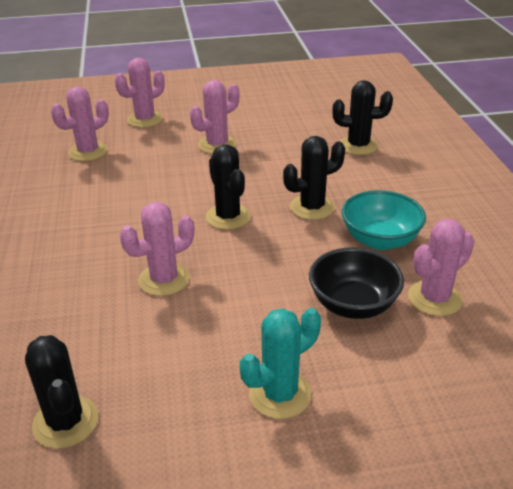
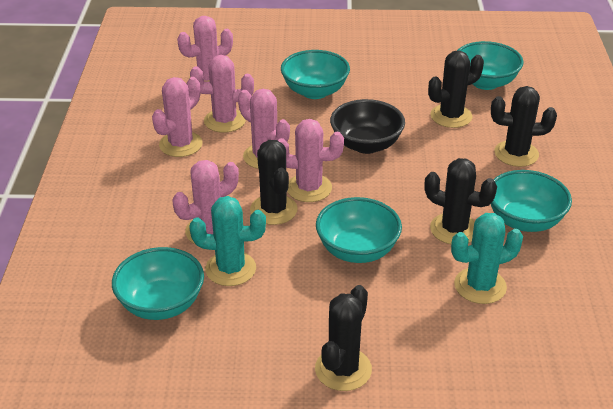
black cactus: 4 -> 5
pink cactus: 5 -> 6
turquoise bowl: 1 -> 5
turquoise cactus: 1 -> 2

